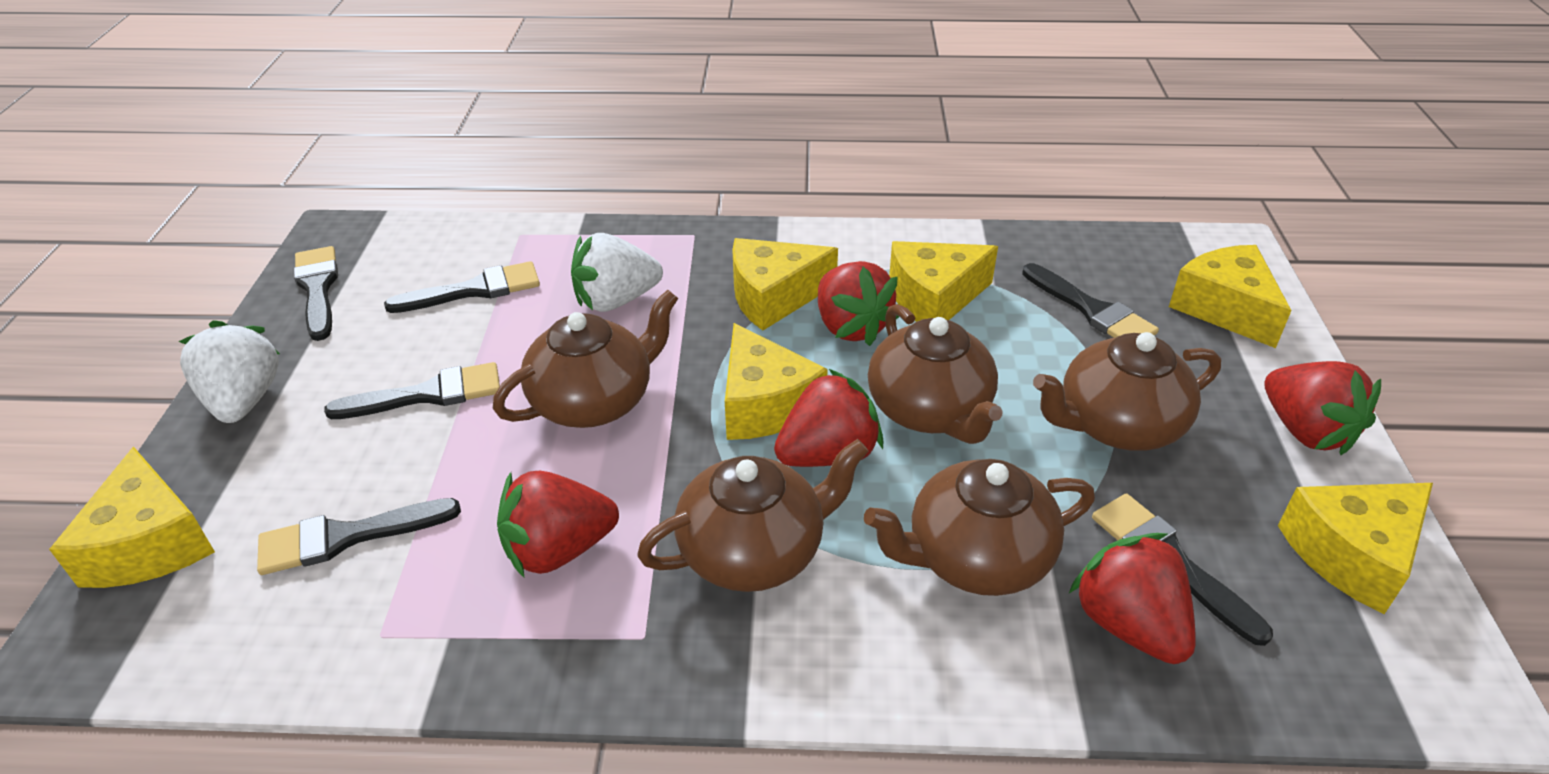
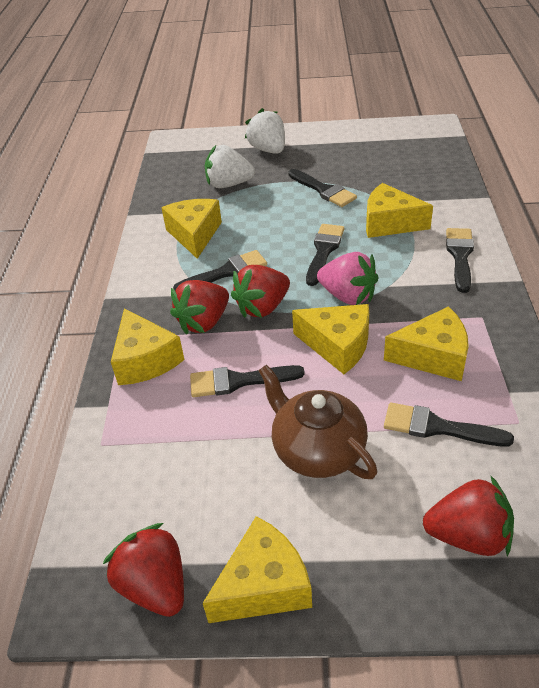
brown teapot: 5 -> 1
pink strawberry: 0 -> 1
red strawberry: 5 -> 4

